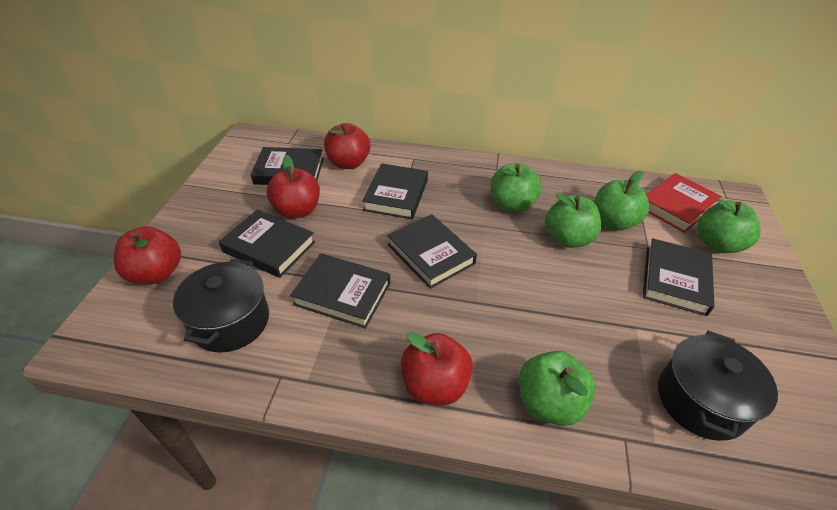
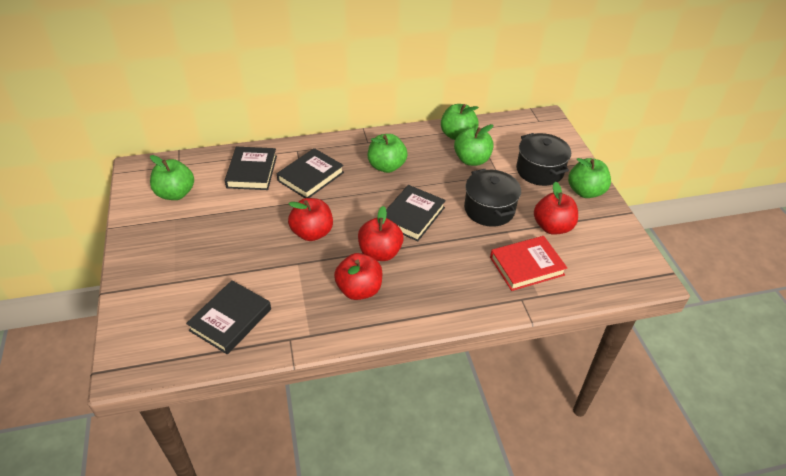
black book: 6 -> 4

